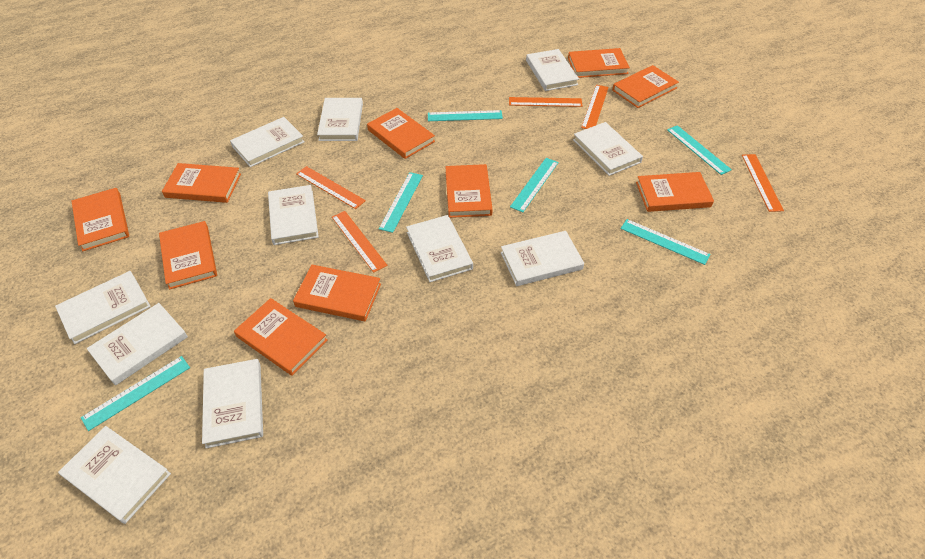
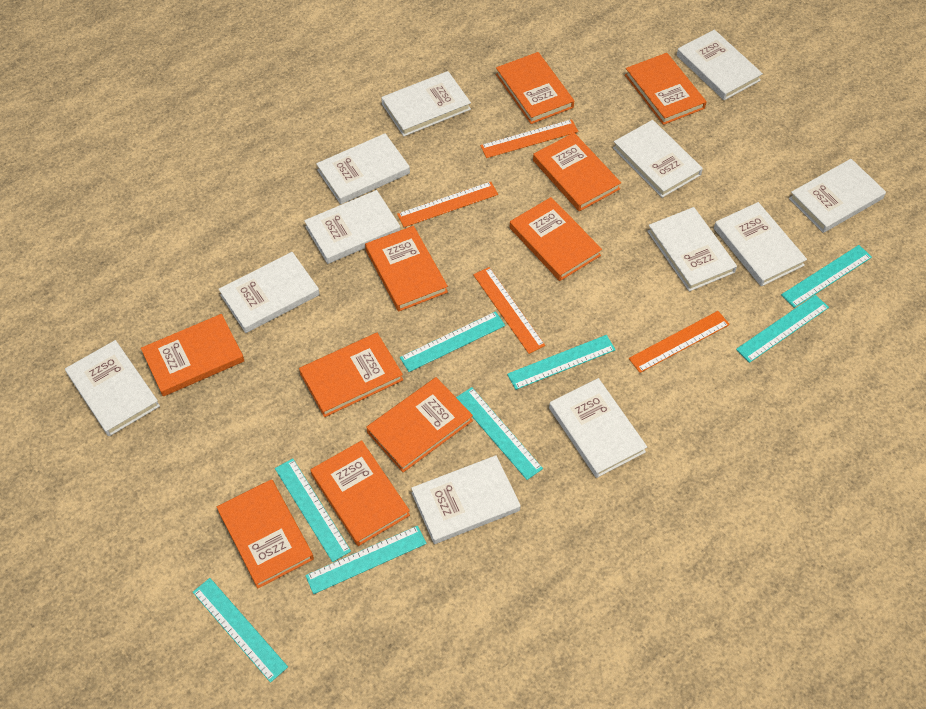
orange ruler: 5 -> 4
turquoise ruler: 6 -> 8
white book: 11 -> 12

